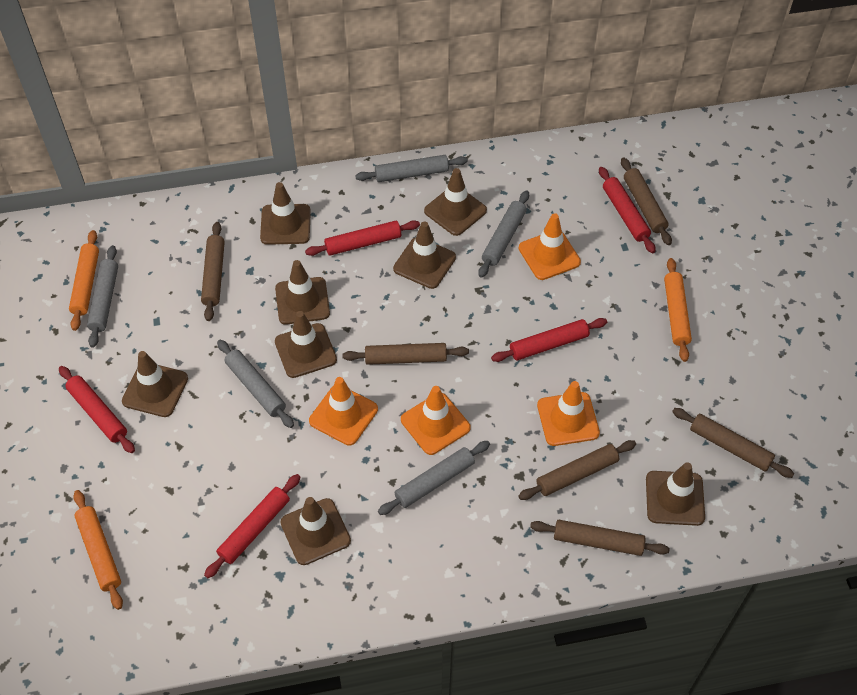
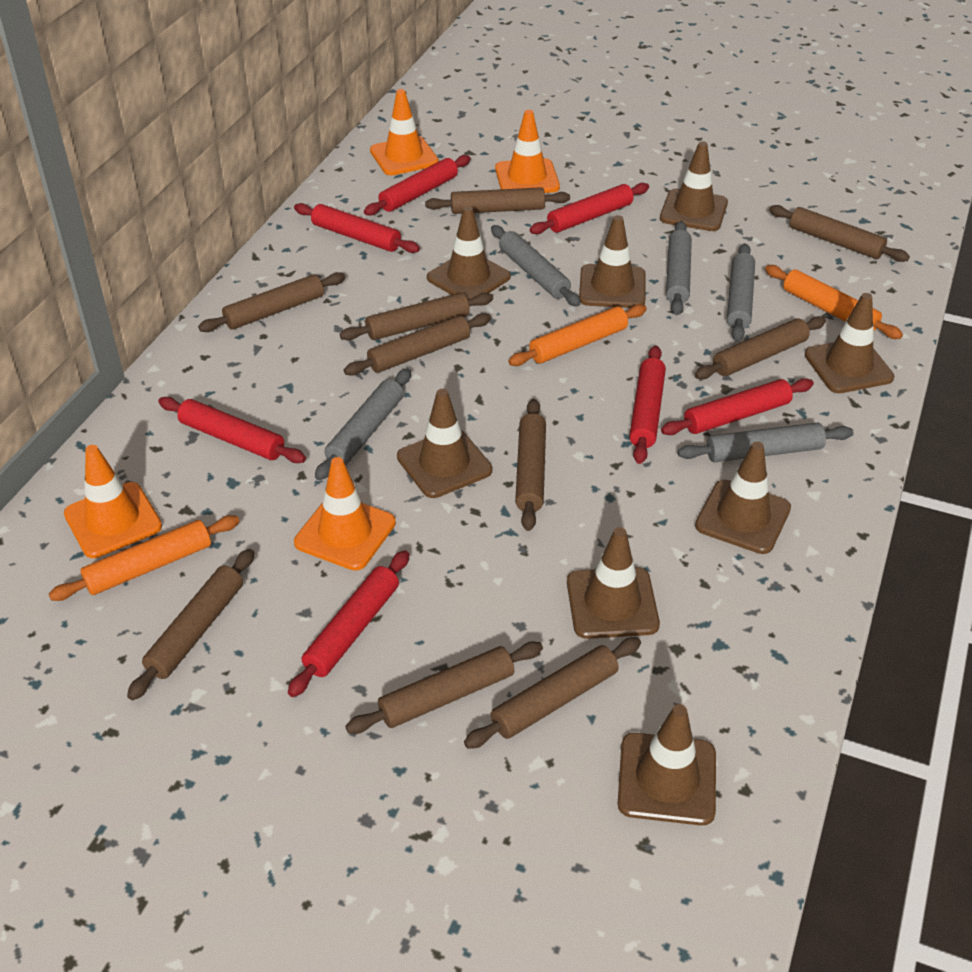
brown rolling pin: 6 -> 10
red rolling pin: 5 -> 7

